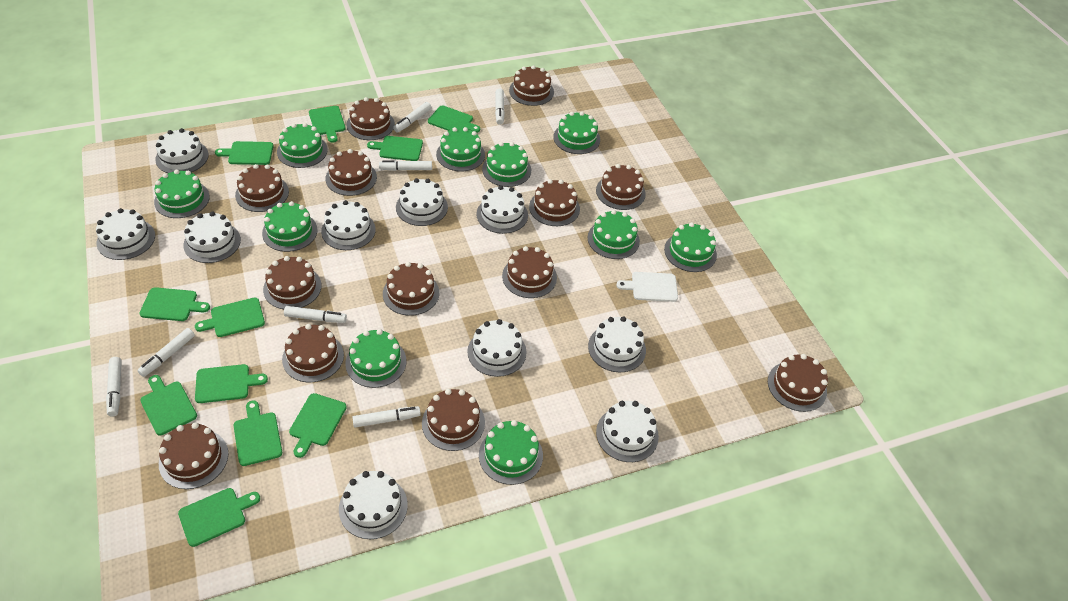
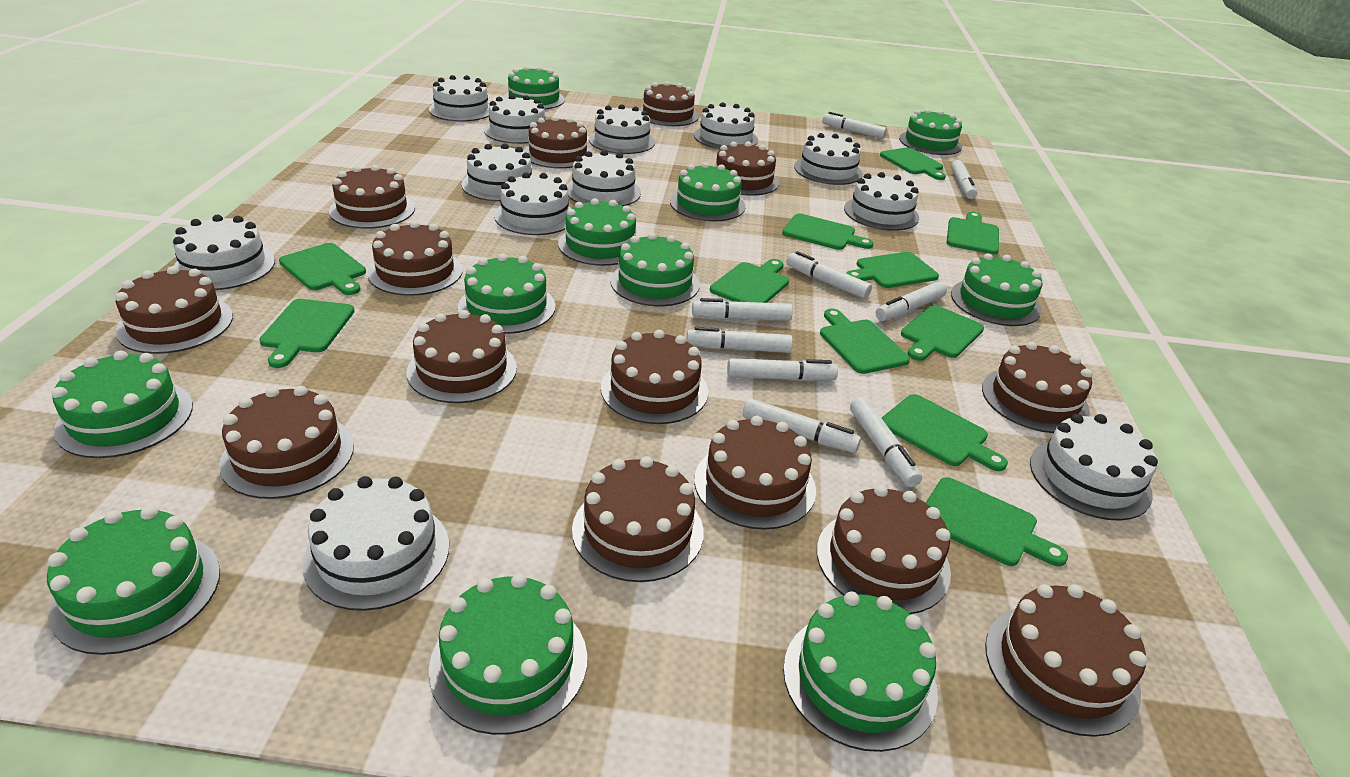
brown cake: 13 -> 14
green cake: 10 -> 11
white cake: 10 -> 12
white cutting board: 1 -> 0
white marker: 7 -> 9

